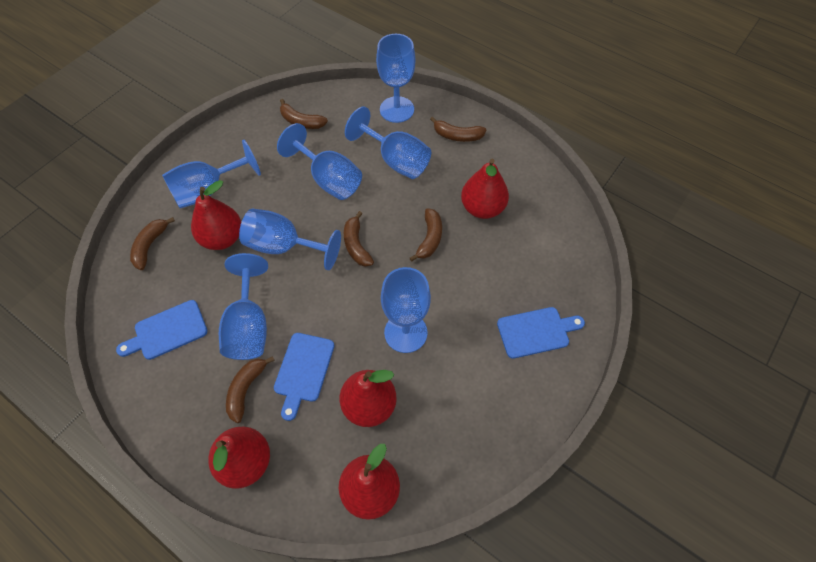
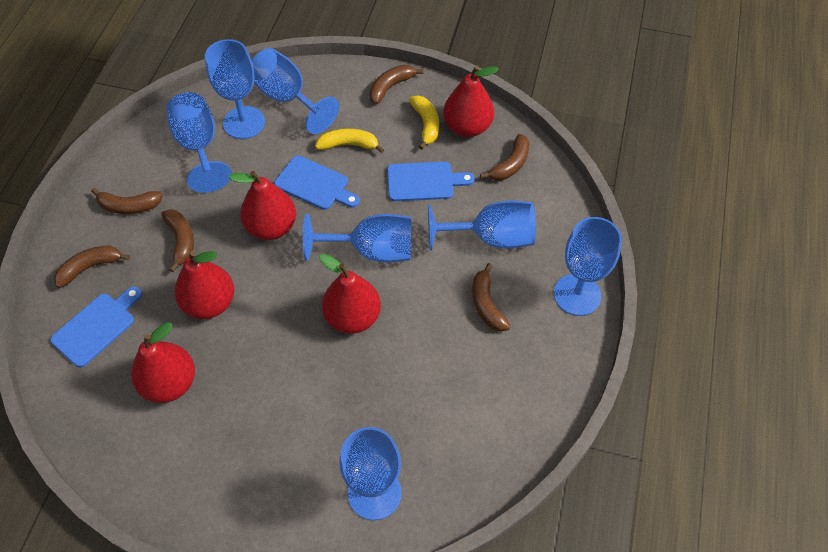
yellow banana: 0 -> 2

